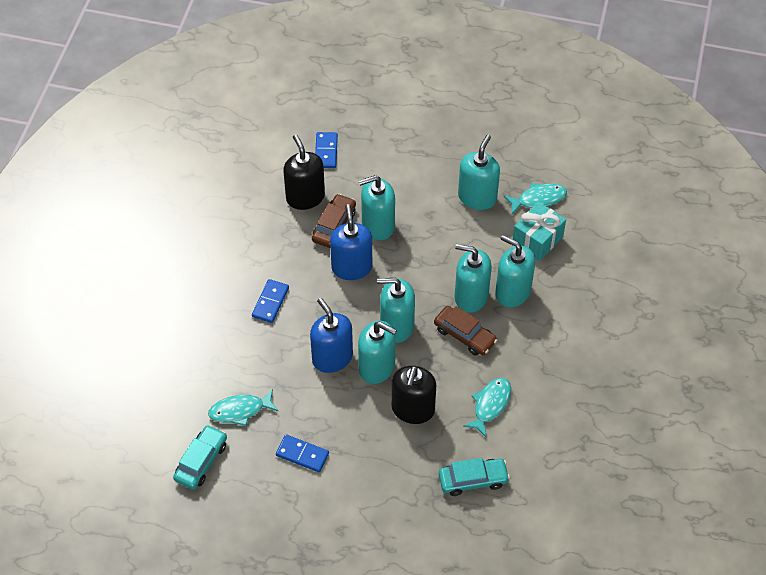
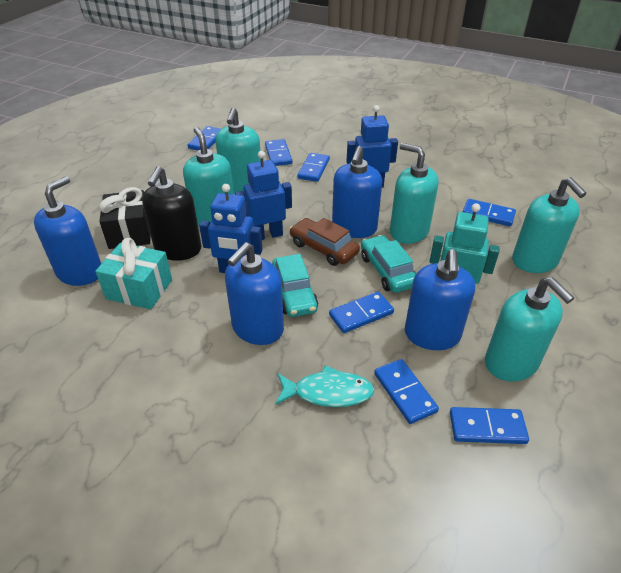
black gift: 0 -> 1
black soap dispenser: 2 -> 1
blue domino: 3 -> 7
blue robot: 0 -> 3
blue soap dispenser: 2 -> 4
brown car: 2 -> 1
turquoise fish: 3 -> 1
turquoise robot: 0 -> 1
turquoise soap dispenser: 6 -> 5

